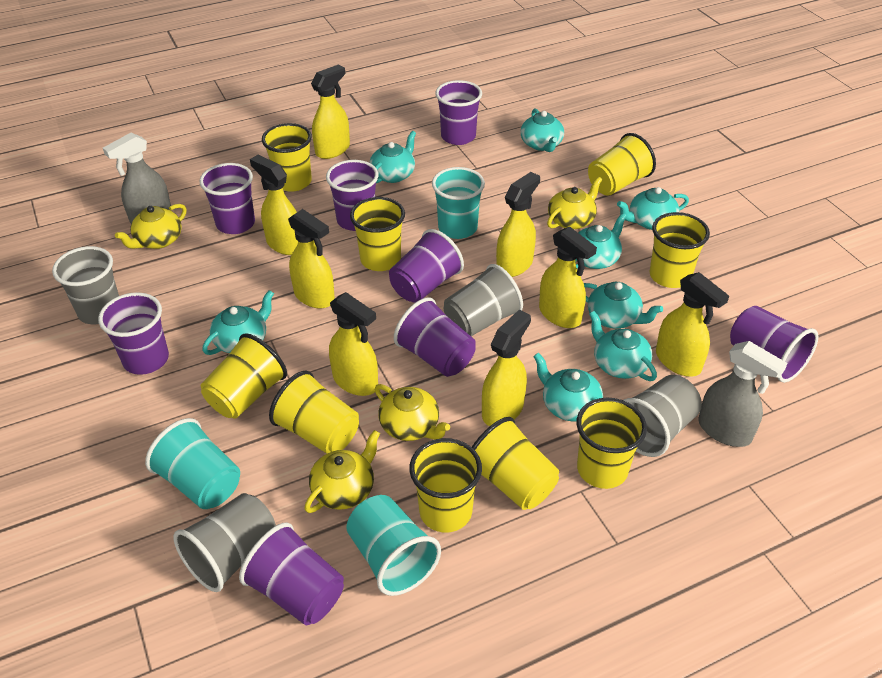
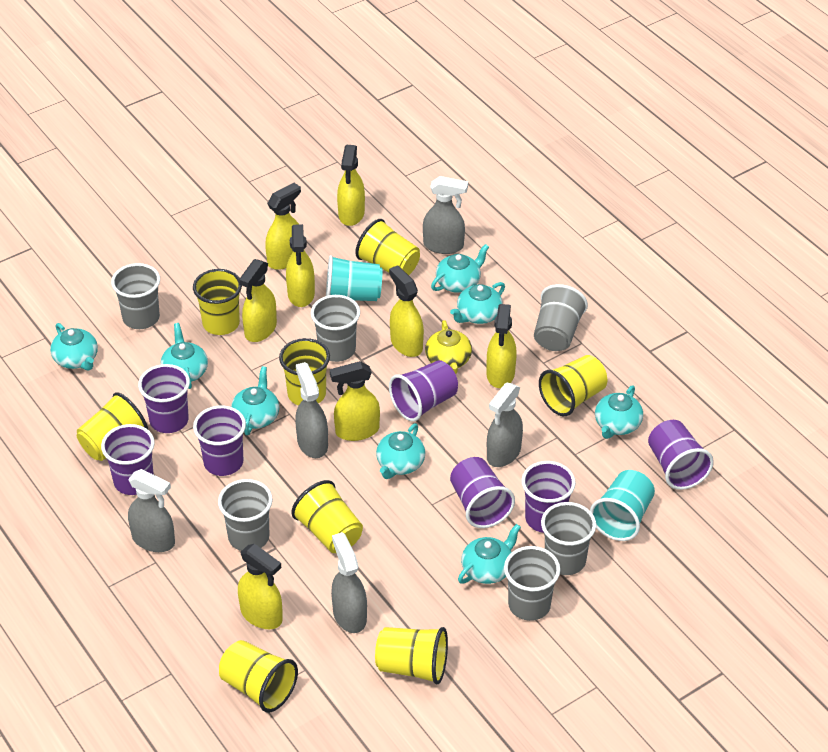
grey cup: 4 -> 6
grey spray bottle: 2 -> 5
purple cup: 8 -> 7
turquoise cup: 3 -> 2
yellow cup: 9 -> 8
yellow teapot: 4 -> 1

